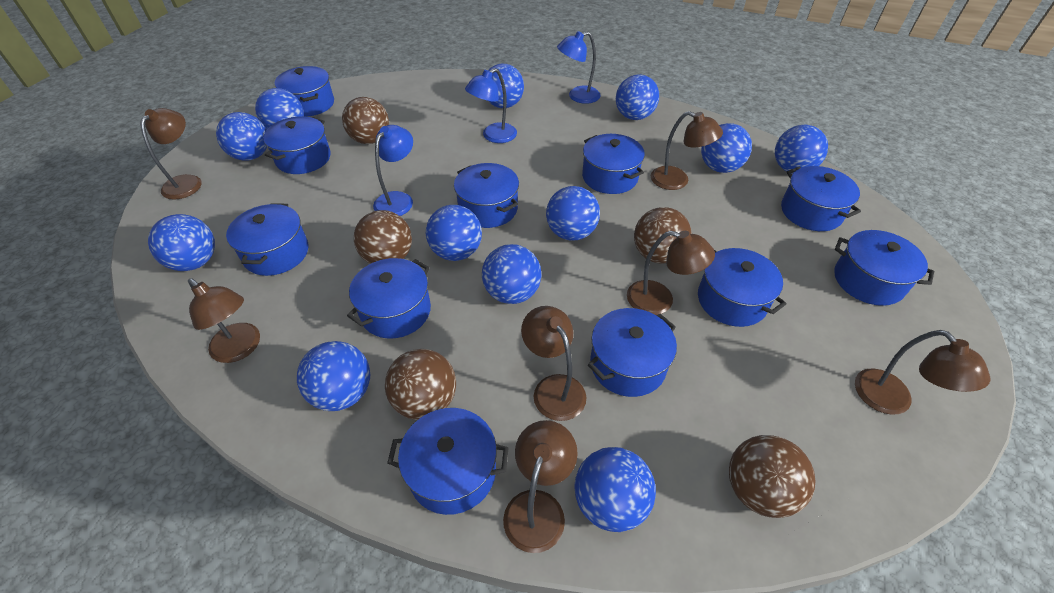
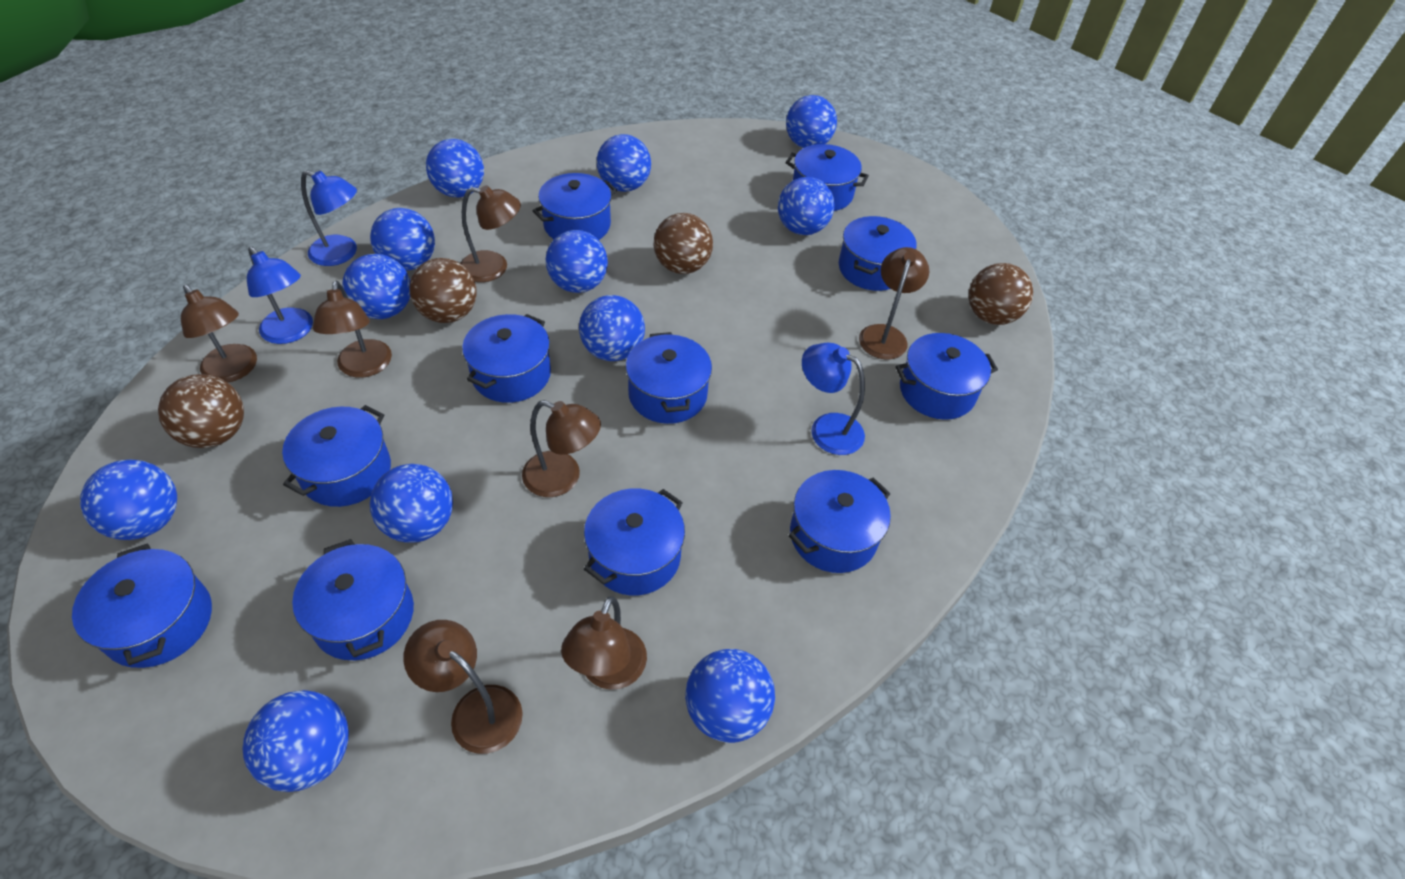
brown ball: 5 -> 4

